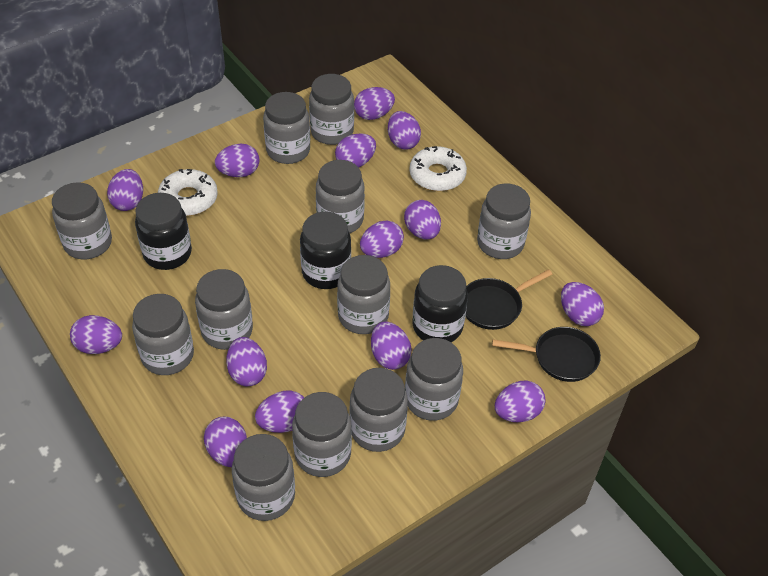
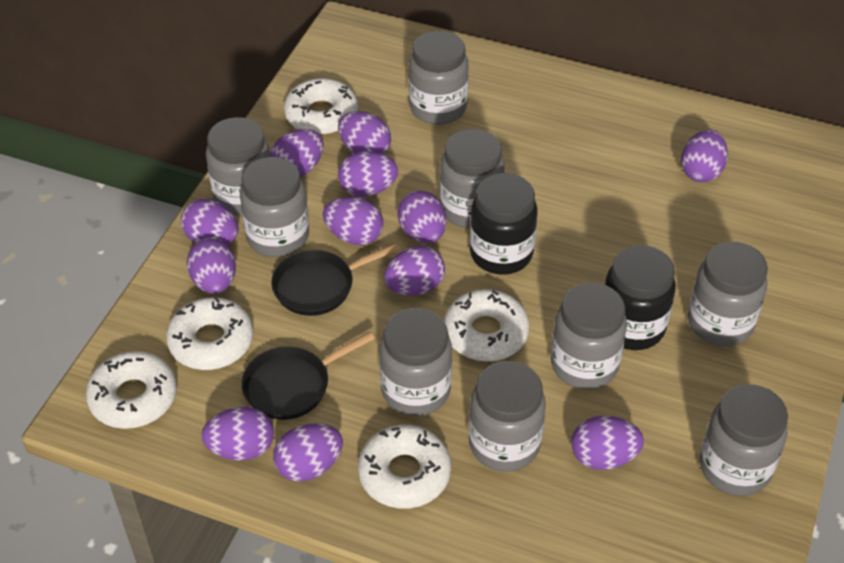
black jar: 3 -> 2
grey jar: 12 -> 9
purple egg: 14 -> 12
white donut: 2 -> 5

